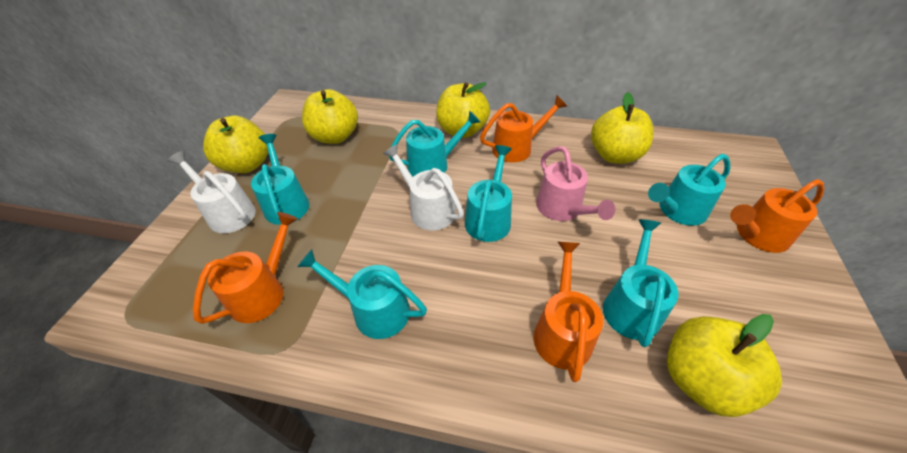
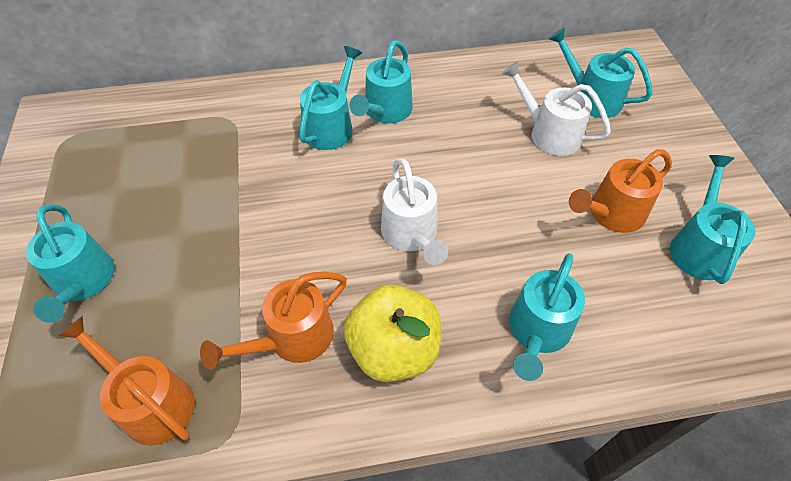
orange watering can: 4 -> 3
pink watering can: 1 -> 0
yellow apple: 5 -> 1

